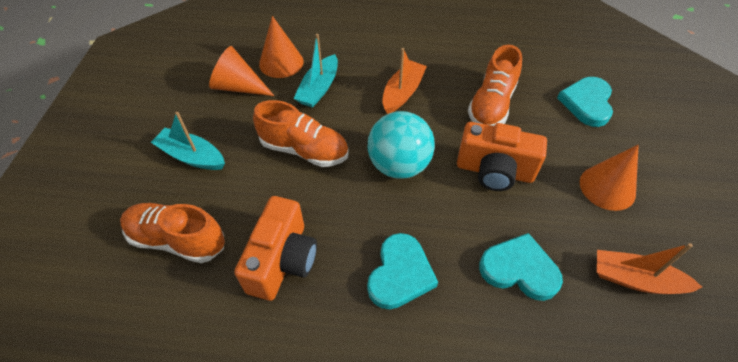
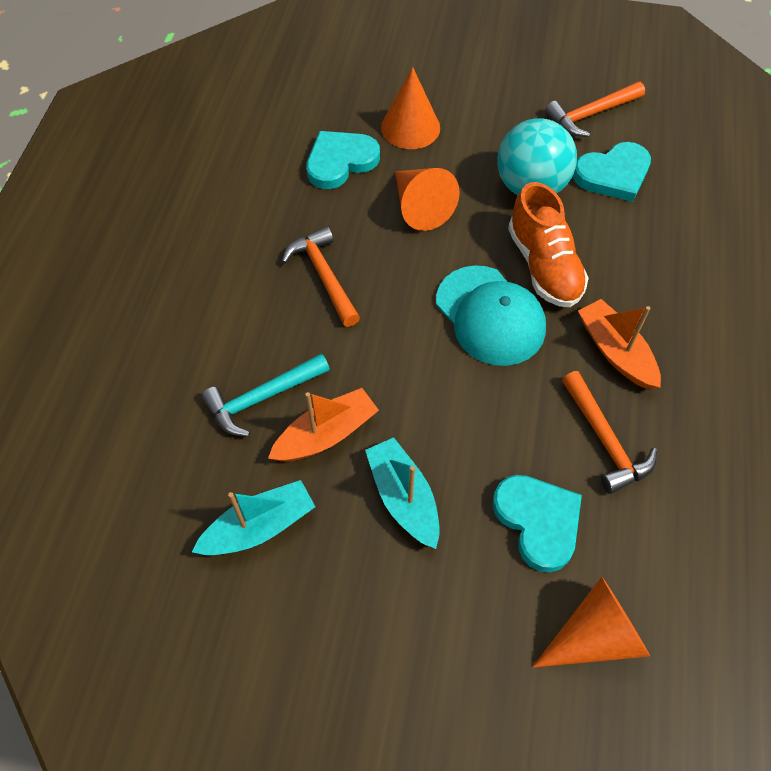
orange camera: 2 -> 0
orange hammer: 0 -> 3
orange shoe: 3 -> 1
turquoise cap: 0 -> 1
turquoise hammer: 0 -> 1

